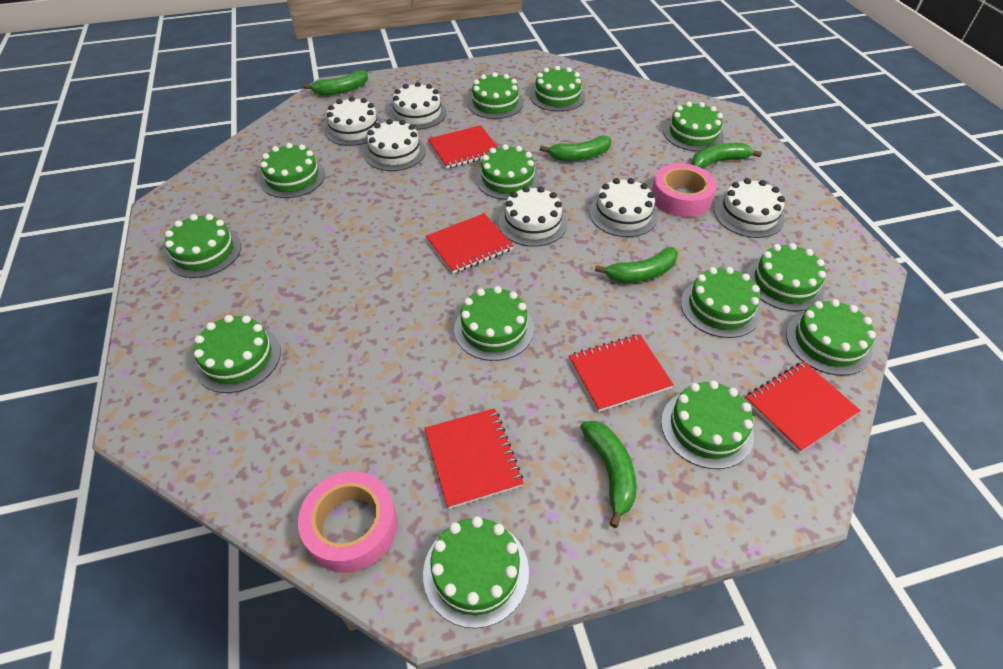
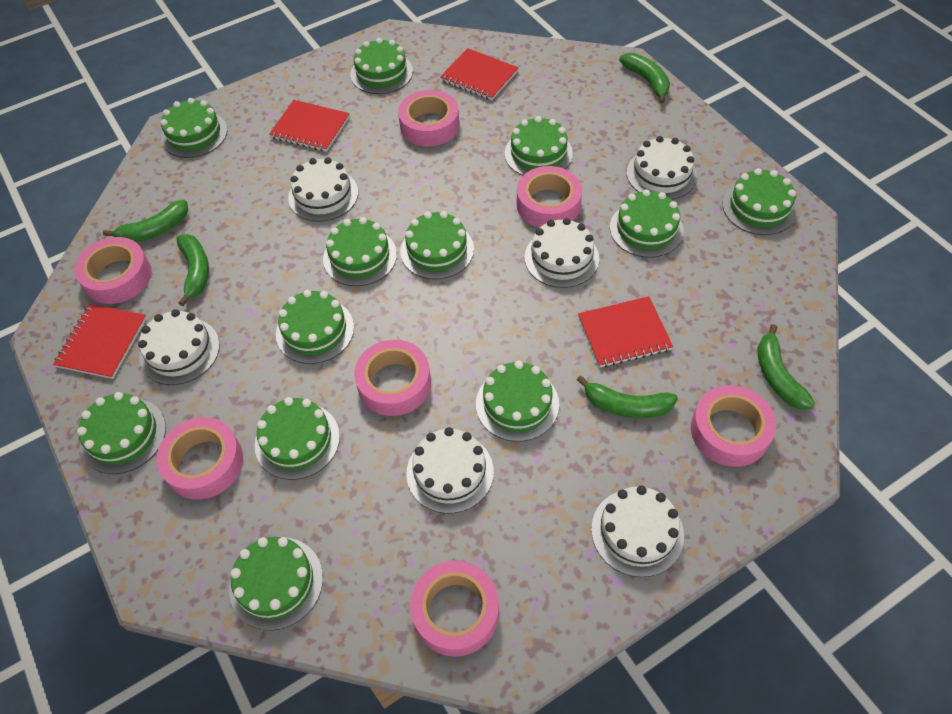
green cake: 13 -> 12
pink tape: 2 -> 7
red notebook: 5 -> 4

